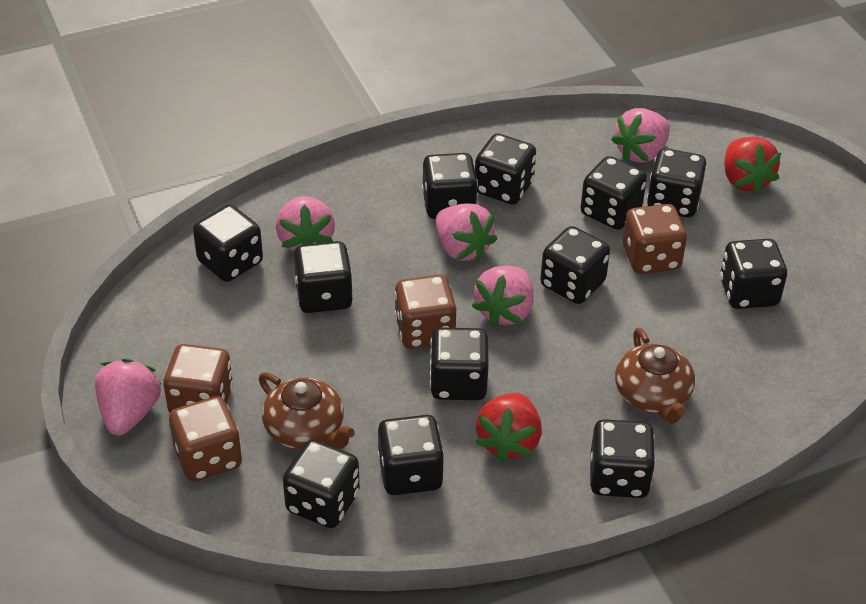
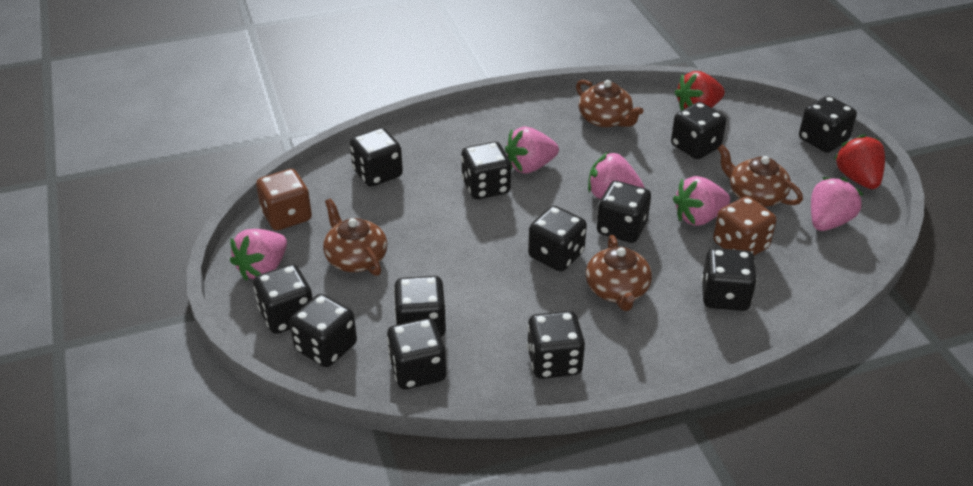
brown dice: 4 -> 2
brown teapot: 2 -> 4

